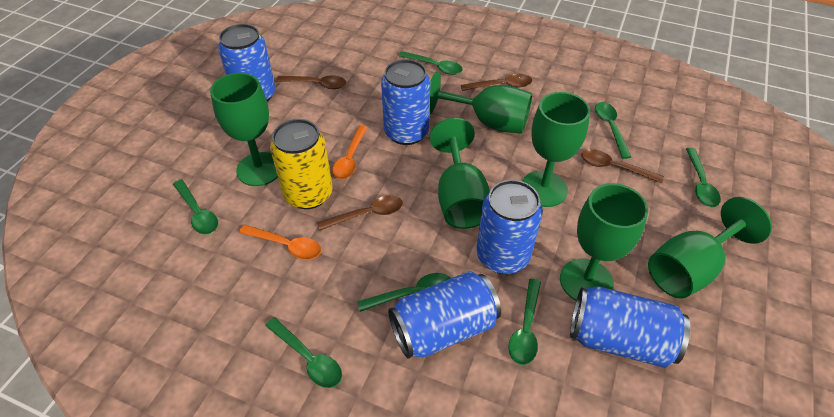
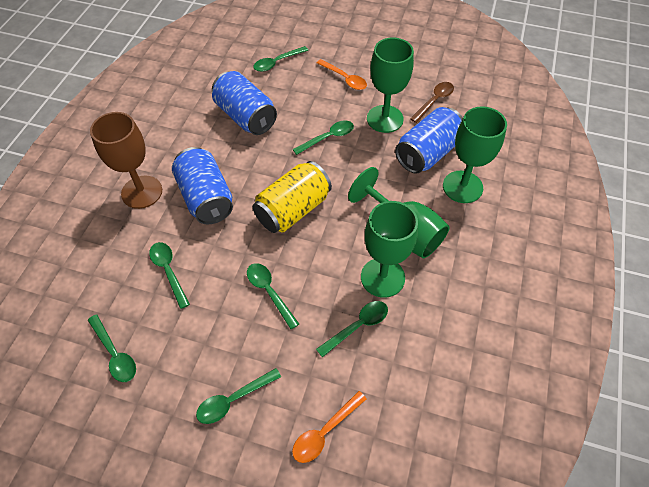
blue can: 5 -> 3
brown goblet: 0 -> 1
brown spoon: 4 -> 1
green goblet: 6 -> 4

